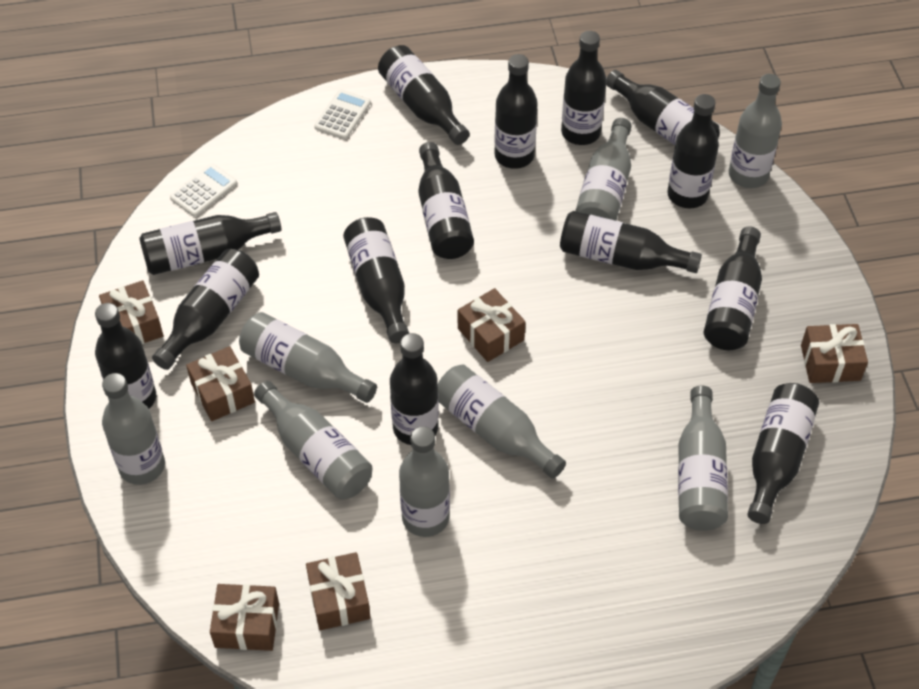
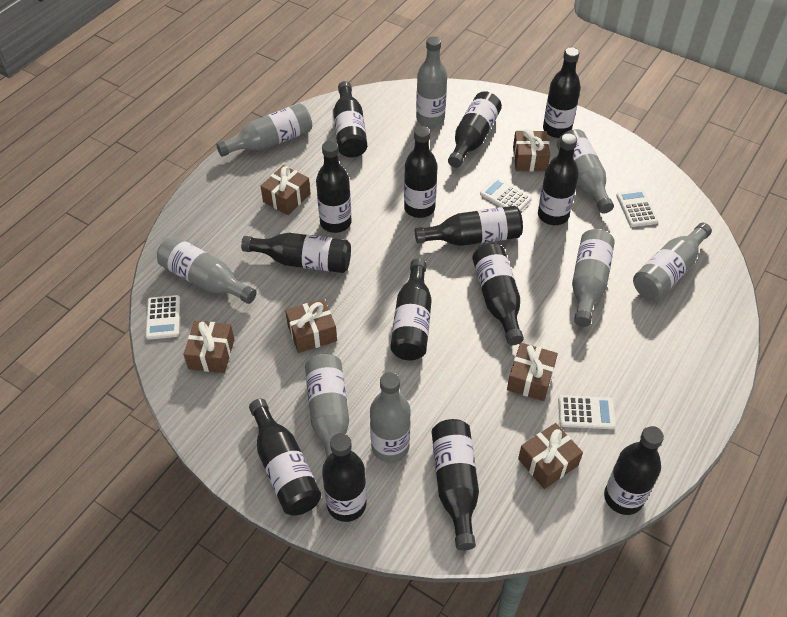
white calculator: 2 -> 4

